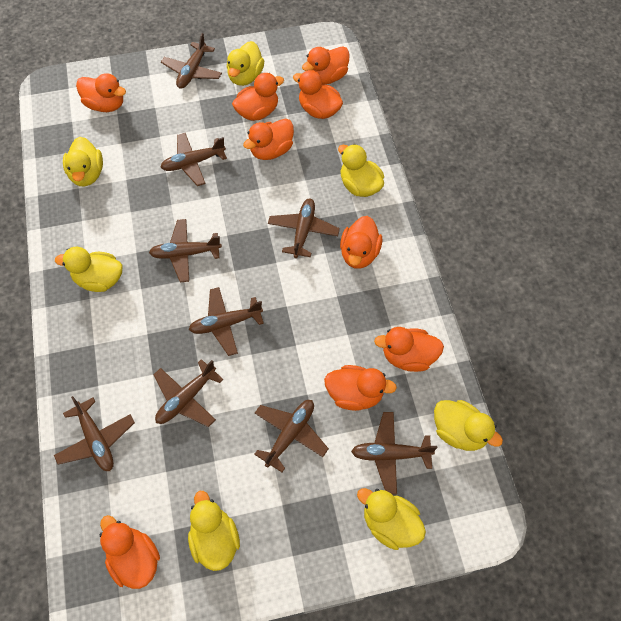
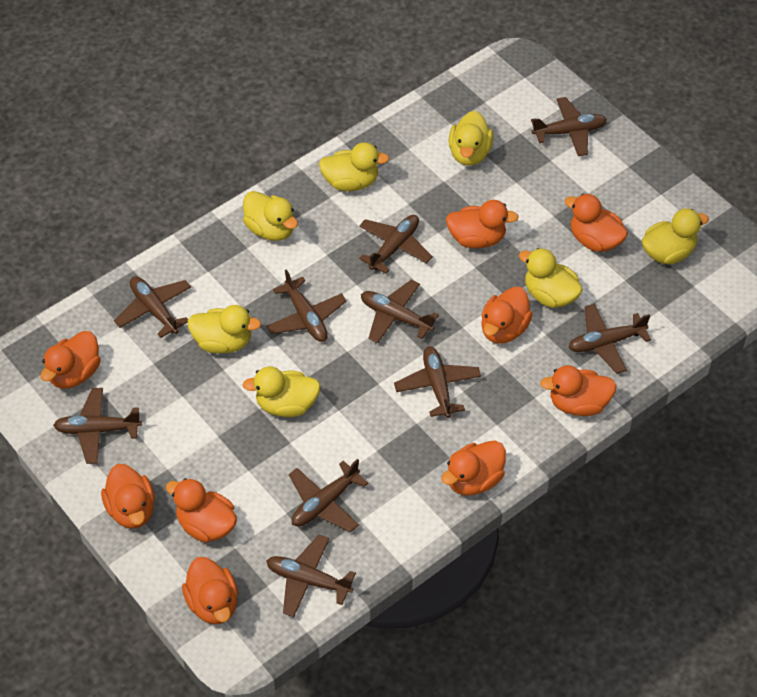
brown plane: 9 -> 10

